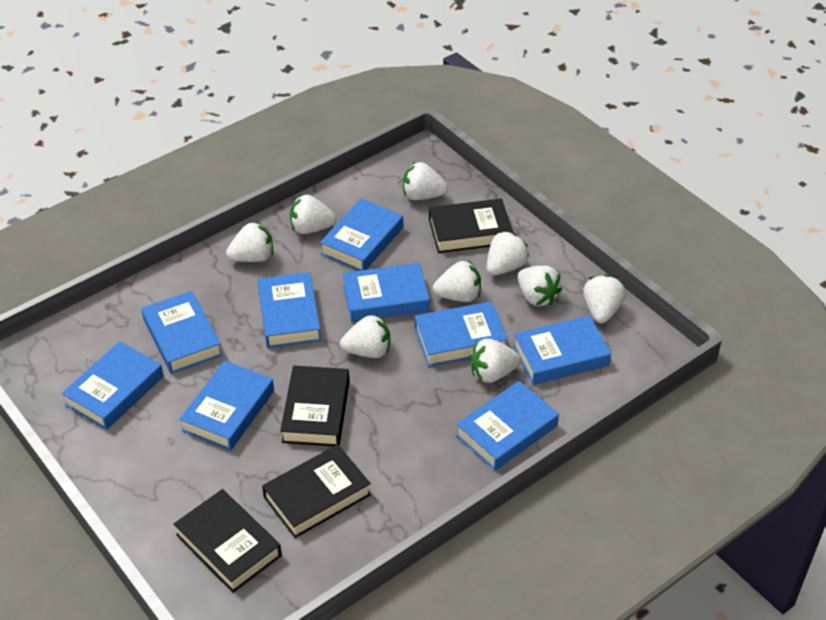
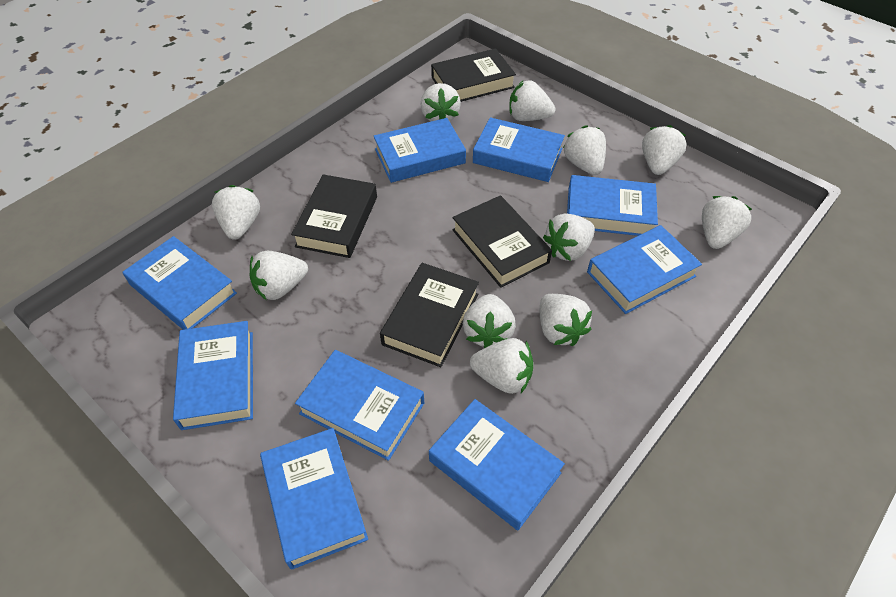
white strawberry: 9 -> 11

